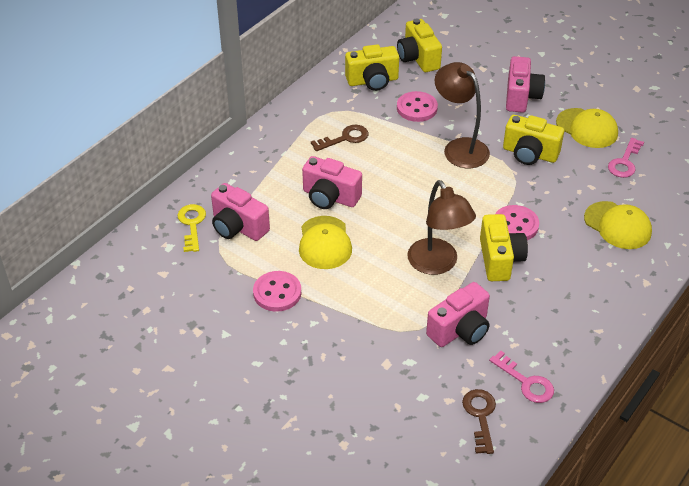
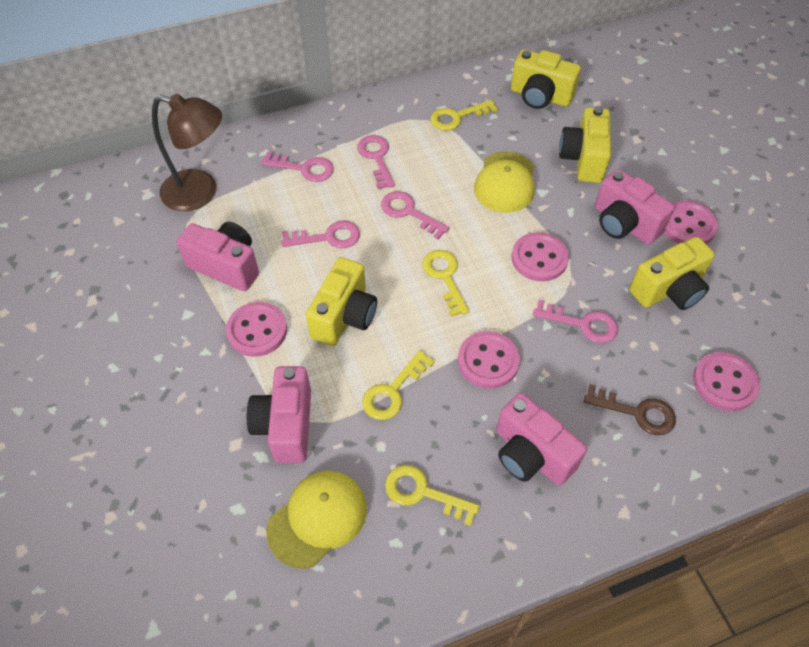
brown key: 2 -> 1
brown lamp: 2 -> 1
pink button: 3 -> 5
pink key: 2 -> 5
yellow cap: 3 -> 2
yellow key: 1 -> 4

